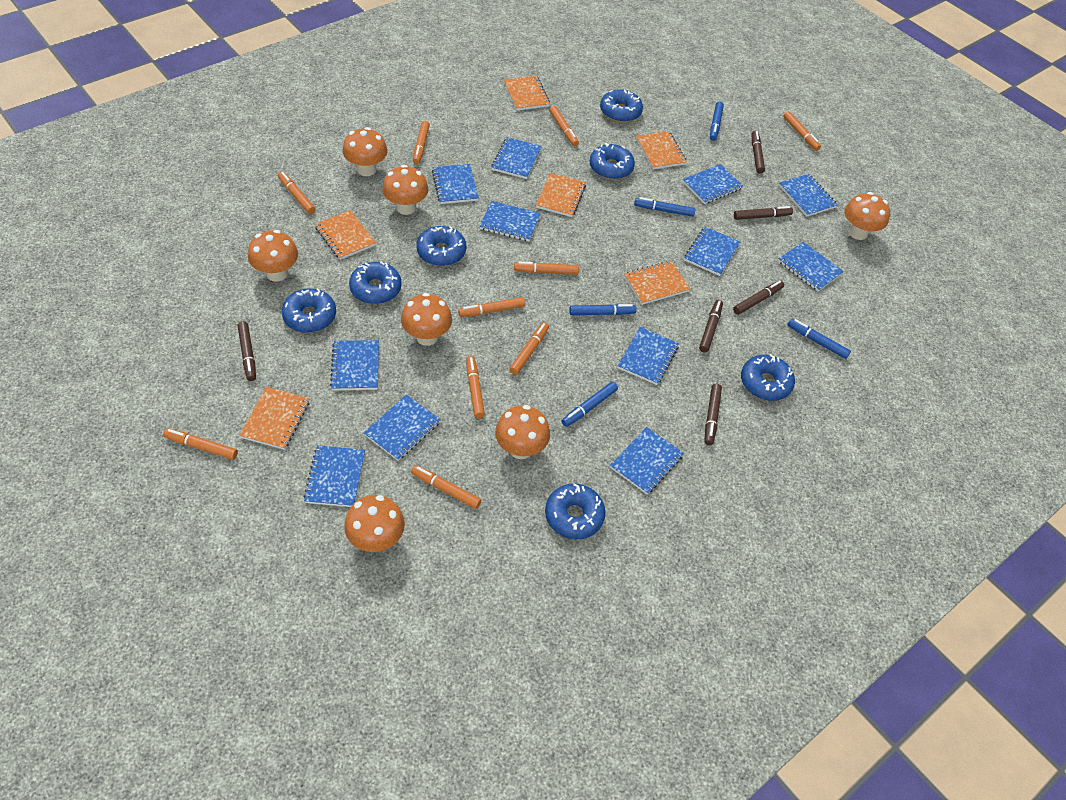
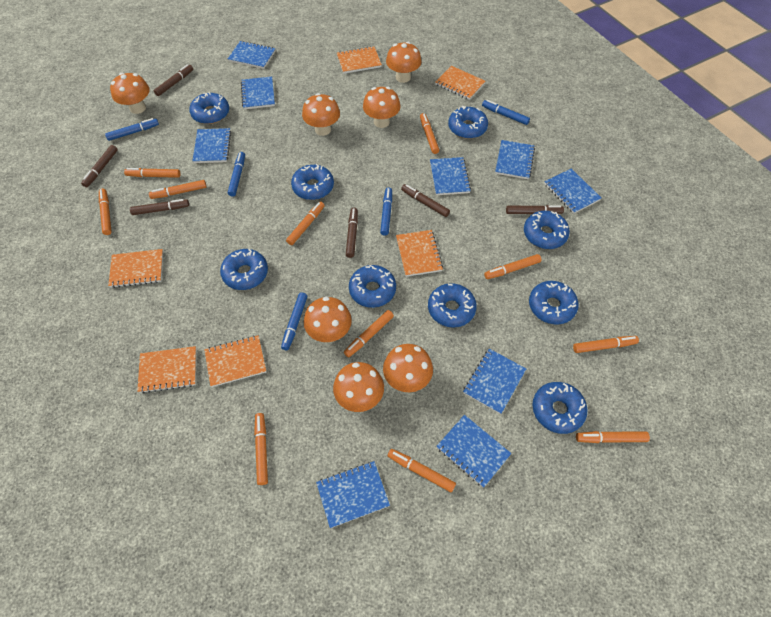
blue donut: 7 -> 9
blue notebook: 12 -> 9
orange marker: 10 -> 11

